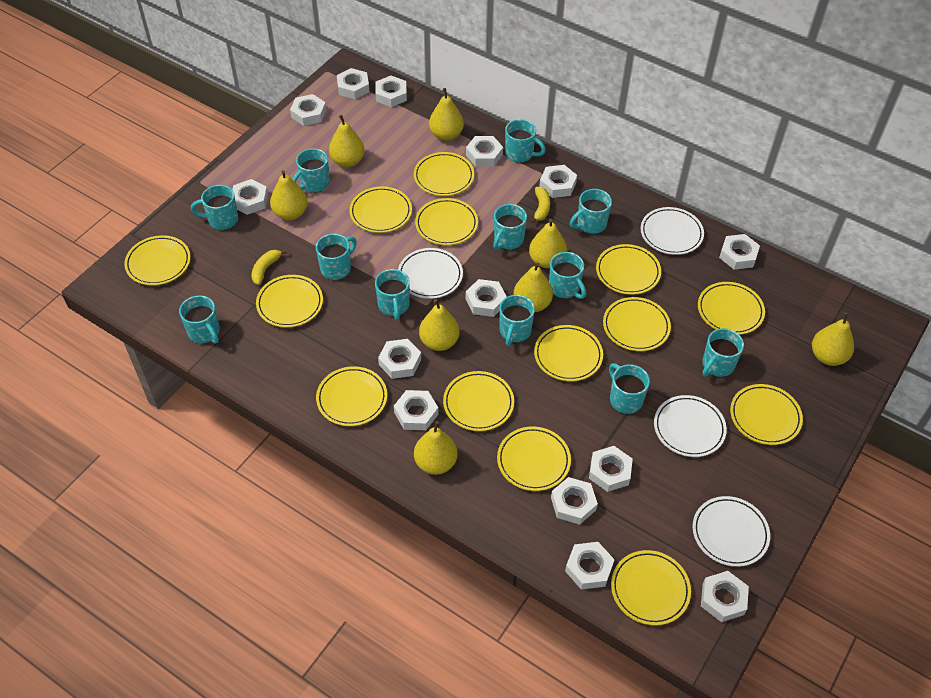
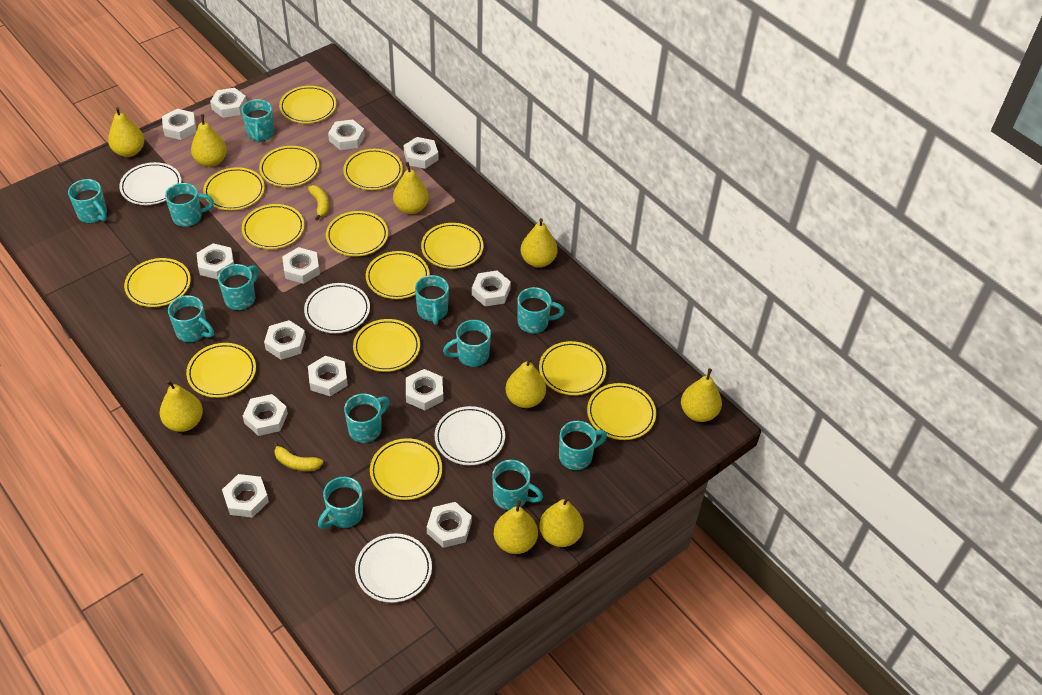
white nut: 14 -> 13
yellow pear: 8 -> 9

